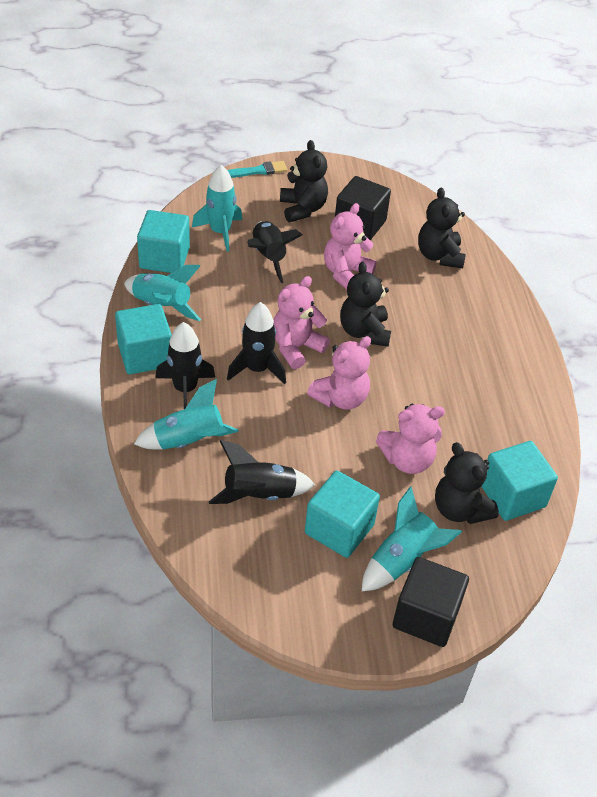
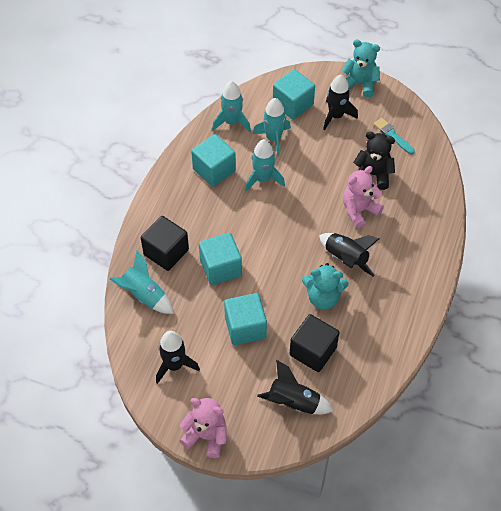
black teddy bear: 4 -> 1
pink teddy bear: 4 -> 2
turquoise teddy bear: 0 -> 2

